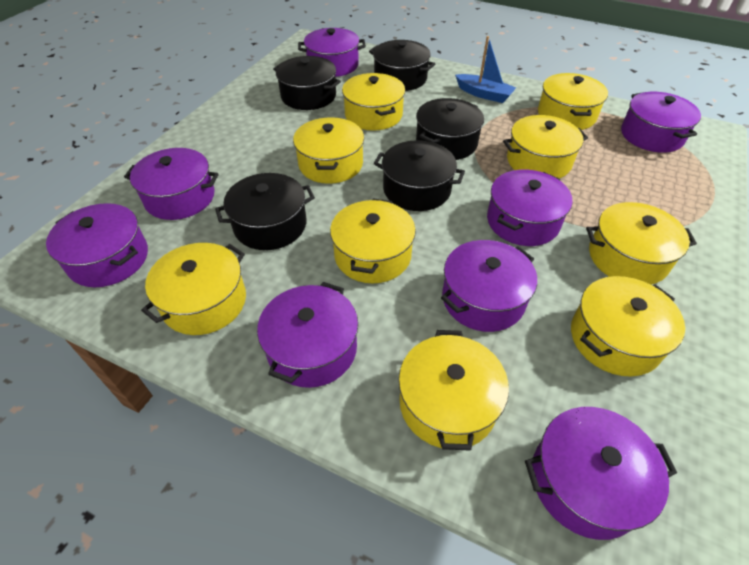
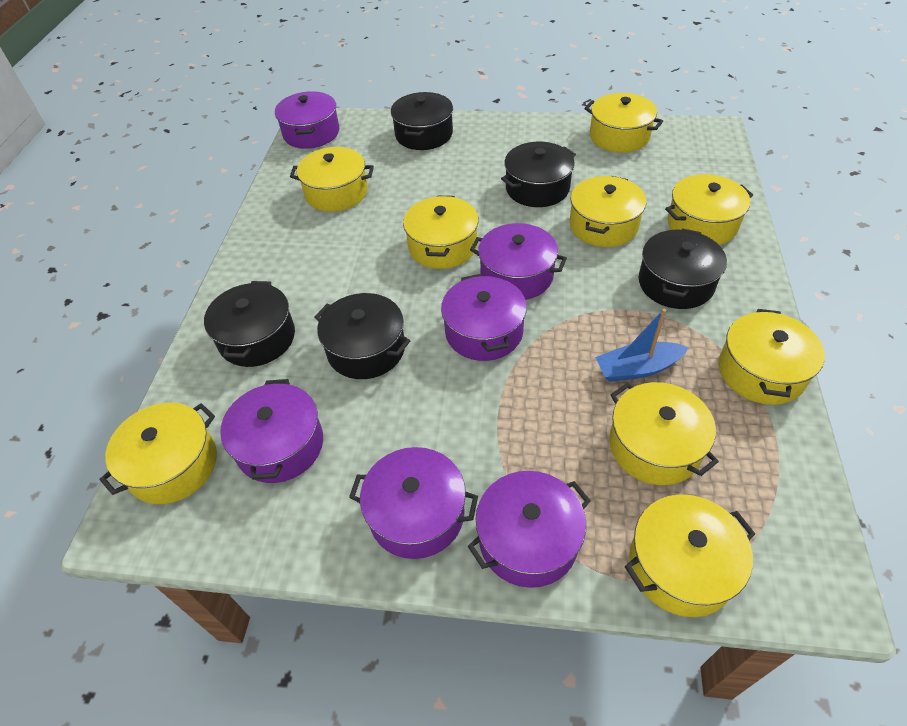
purple pot: 8 -> 6

